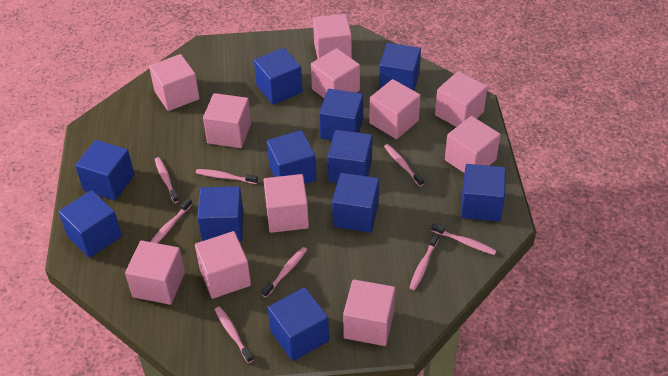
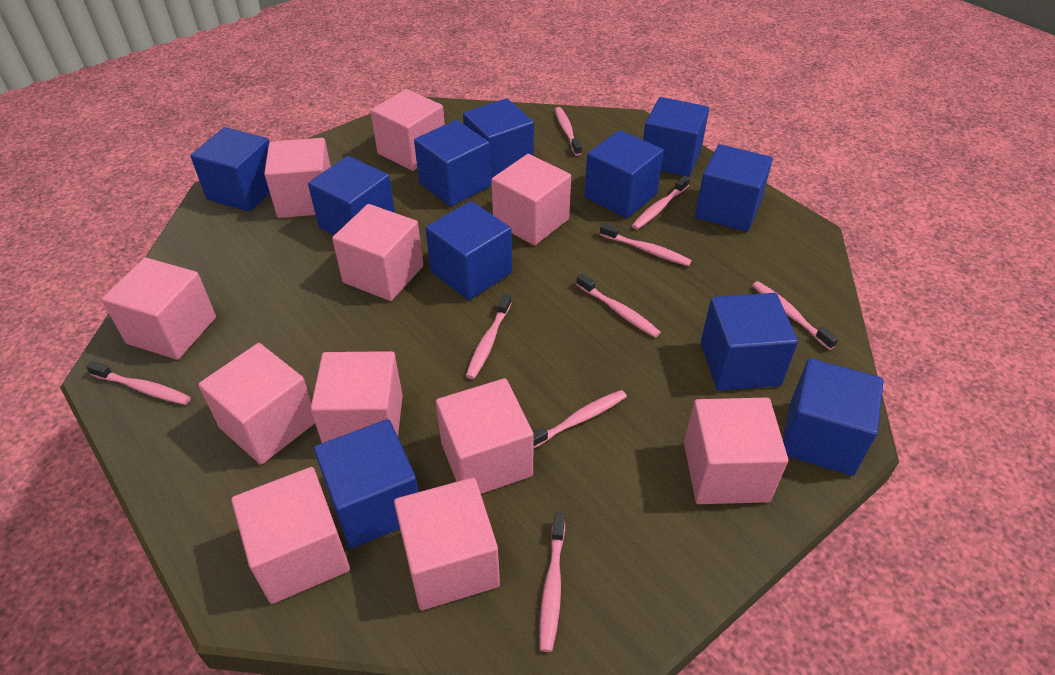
pink toothbrush: 8 -> 9

